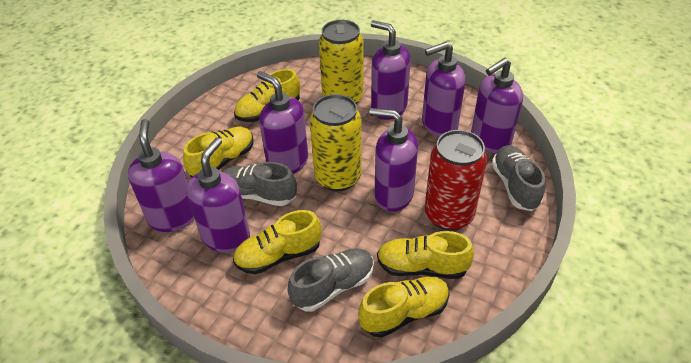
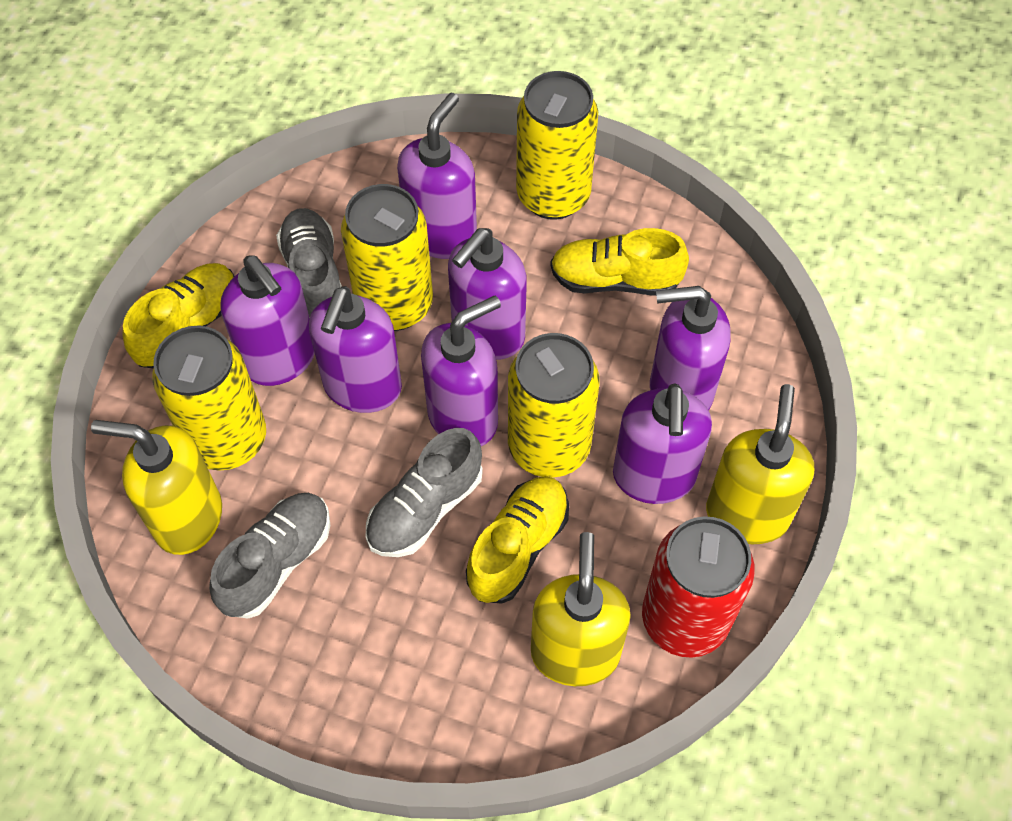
yellow can: 2 -> 4
yellow shoe: 5 -> 3
yellow soap dispenser: 0 -> 3

